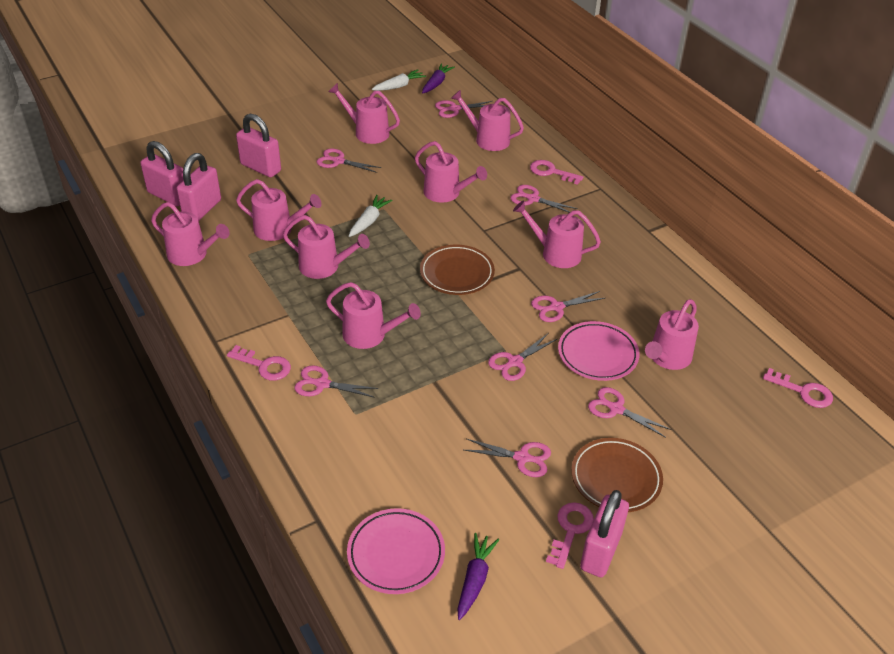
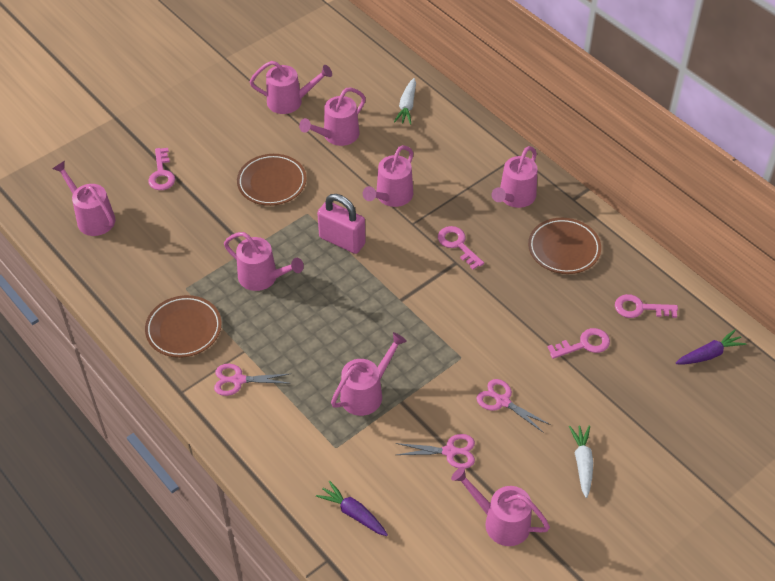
brown plate: 2 -> 3
pink padlock: 4 -> 1
pink plate: 2 -> 0
pink scissors: 8 -> 3
pink watering can: 9 -> 8

